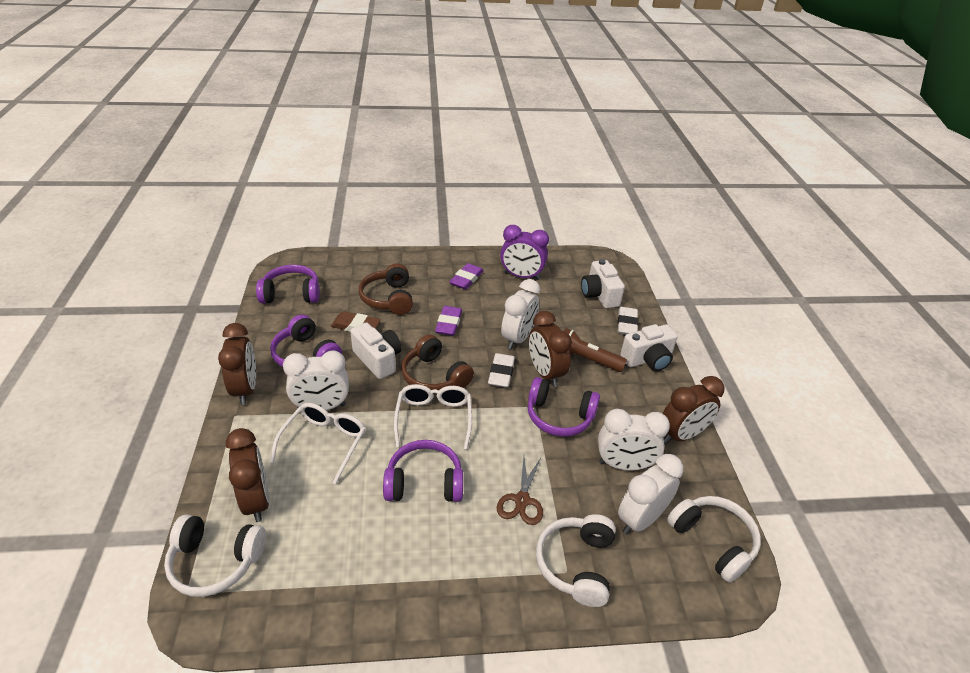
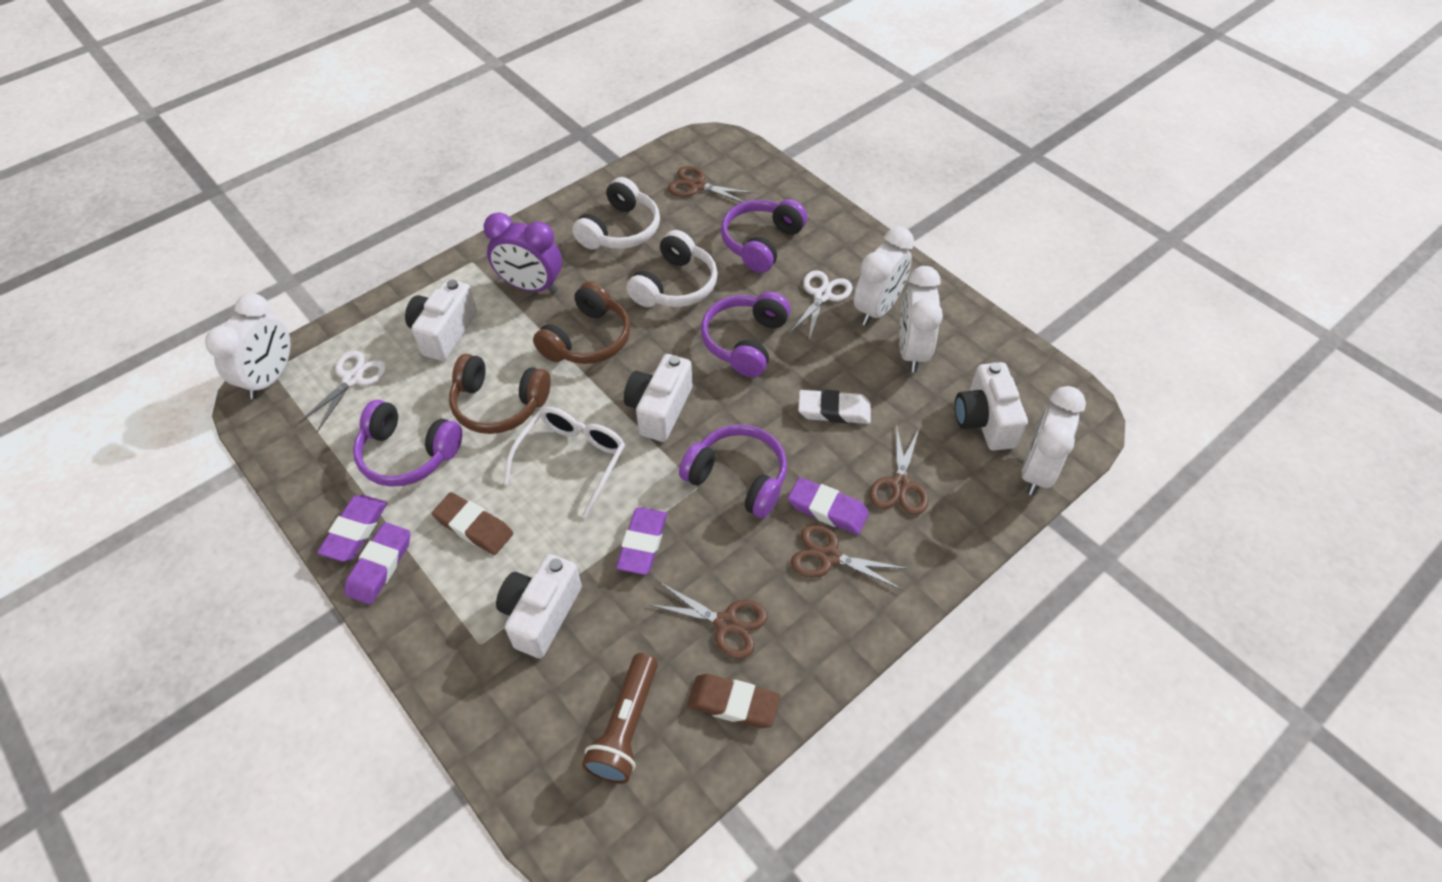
brown clock: 4 -> 0
brown eraser: 1 -> 2
brown scissors: 1 -> 4
purple eraser: 2 -> 4
white camera: 3 -> 4
white eraser: 2 -> 1
white glasses: 2 -> 1
white headphones: 3 -> 2
white scissors: 0 -> 2

